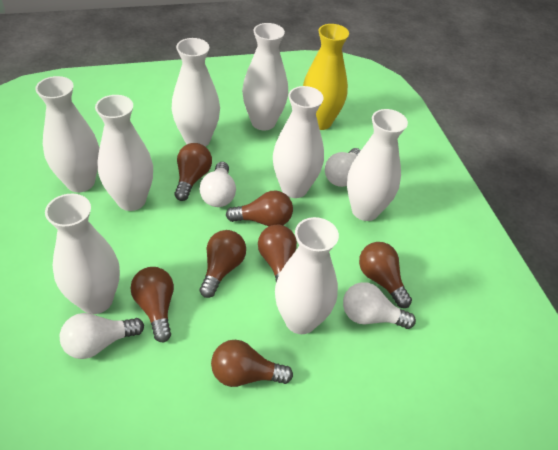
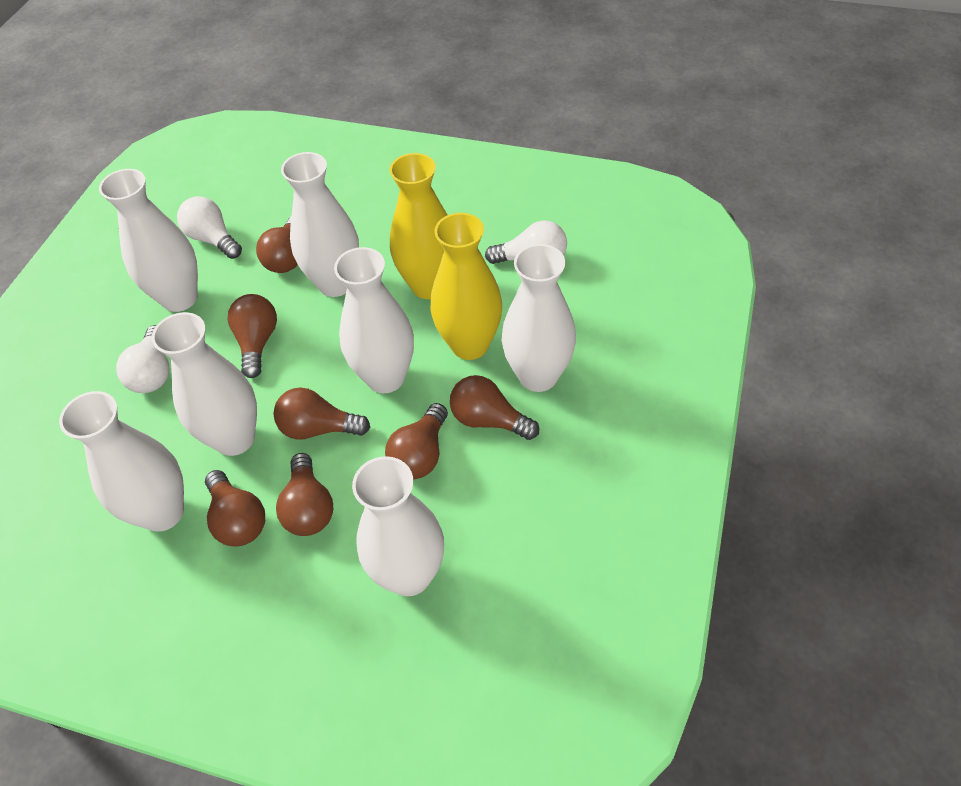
white light bulb: 4 -> 3
white vase: 8 -> 7
yellow vase: 1 -> 2

